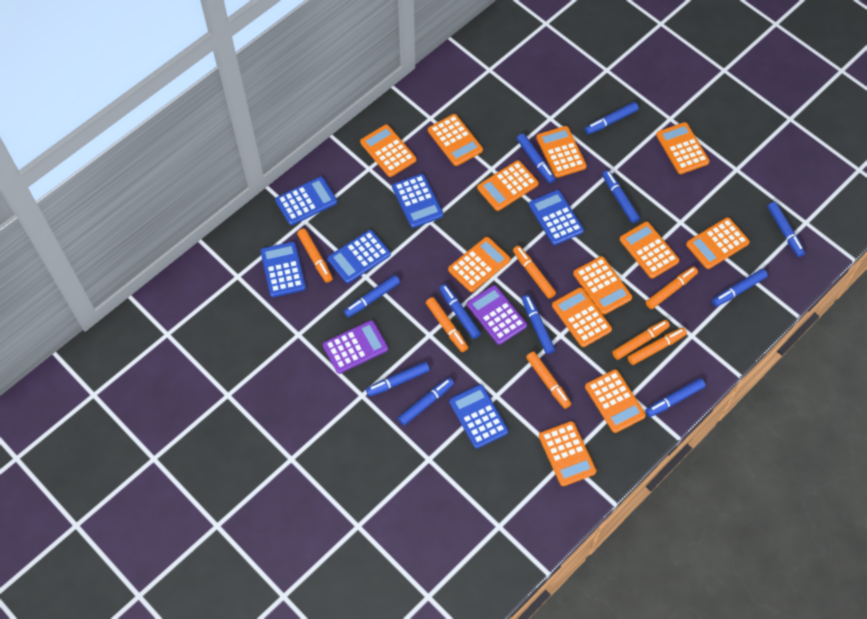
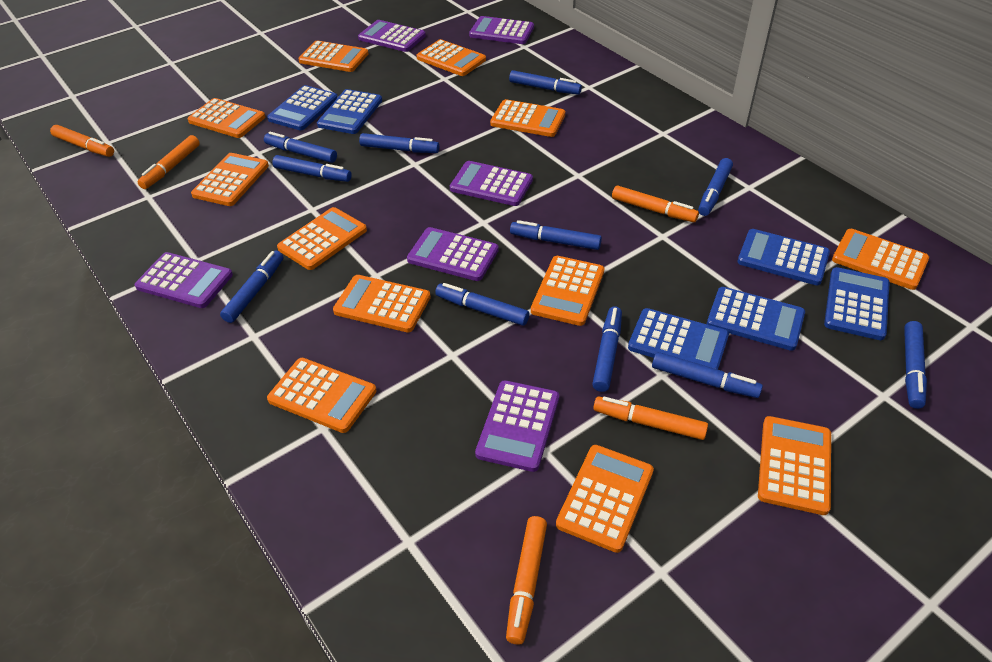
orange marker: 7 -> 5
purple calculator: 2 -> 6

